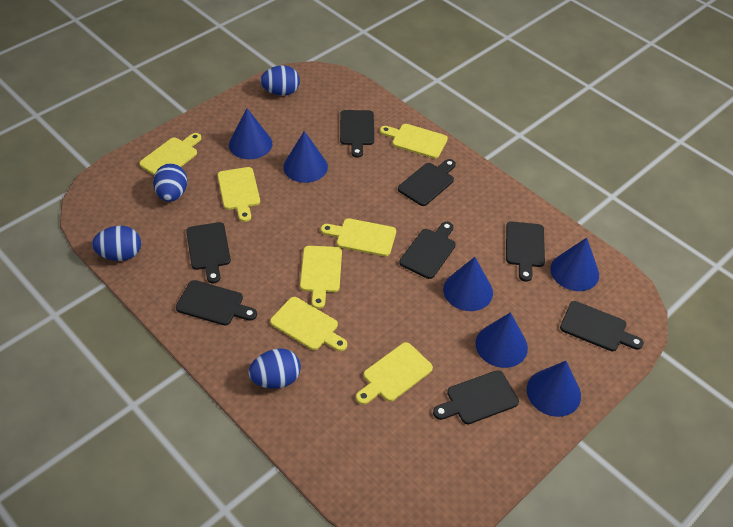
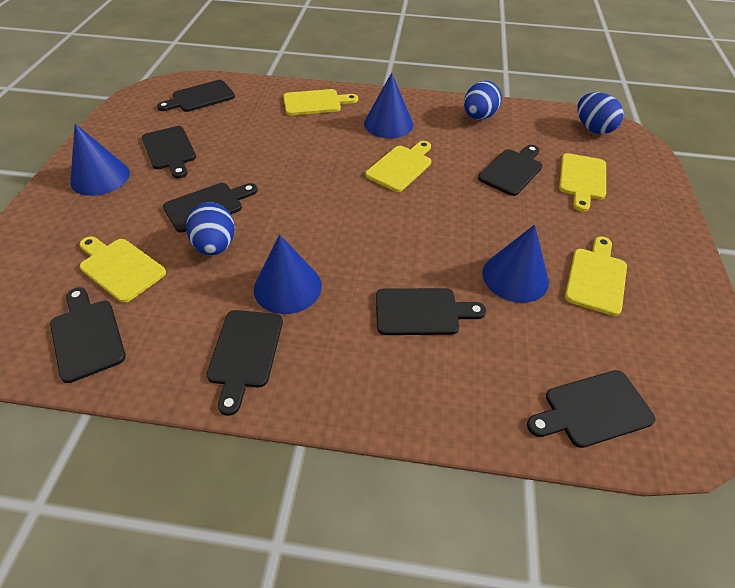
blue cone: 6 -> 4
blue egg: 4 -> 3
yellow cutting board: 7 -> 5

